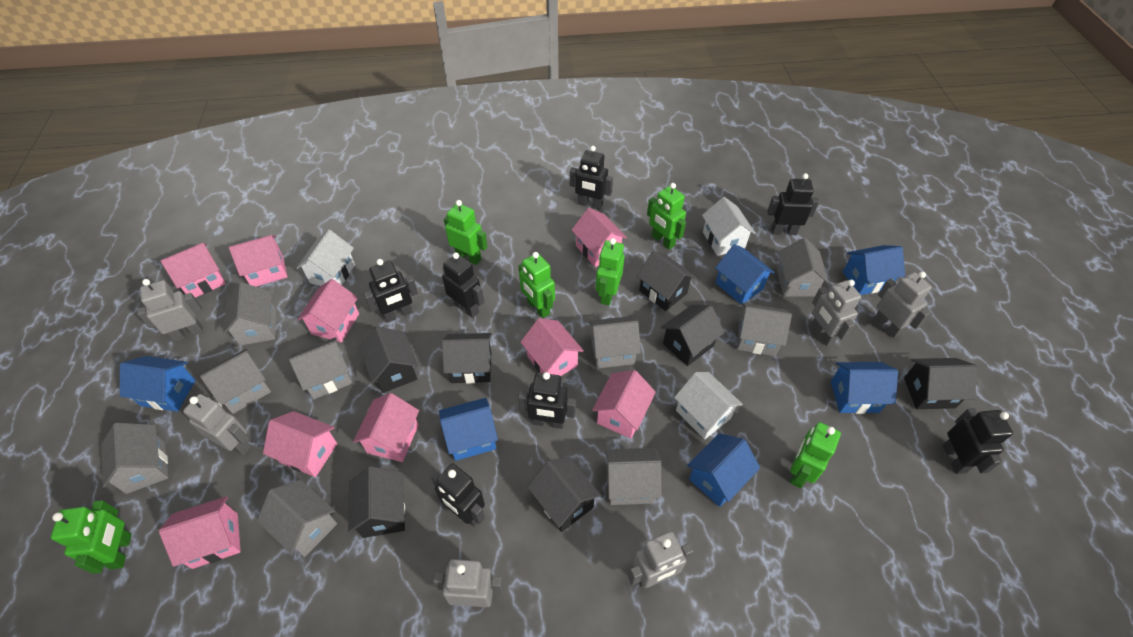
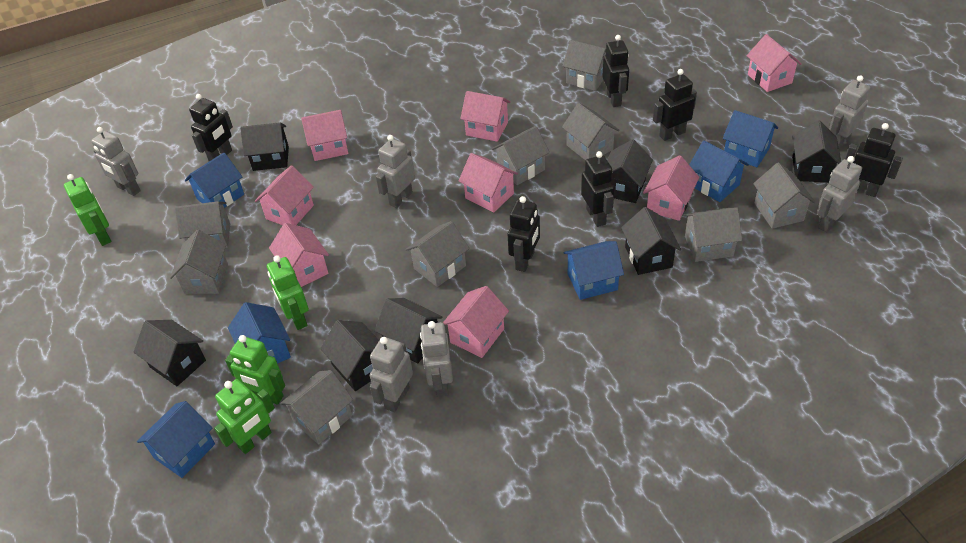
black robot: 7 -> 6
green robot: 6 -> 4
pink house: 9 -> 8
white house: 3 -> 0

